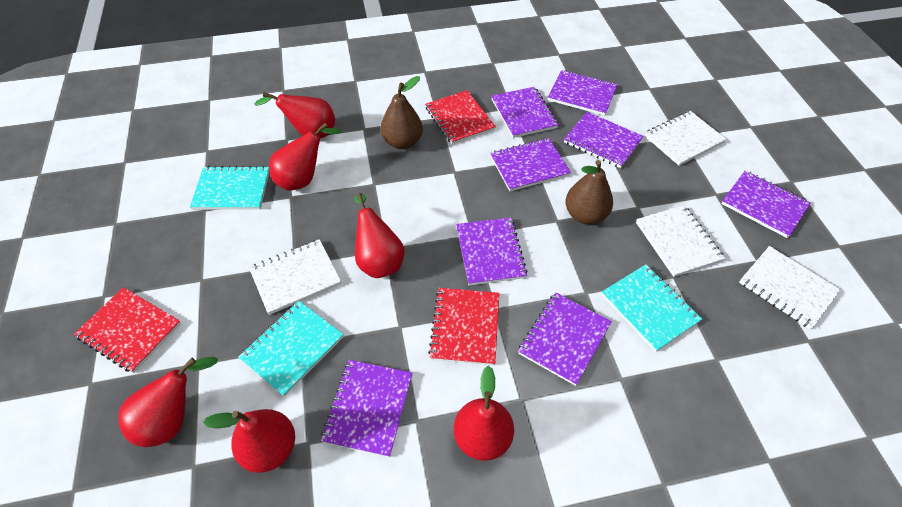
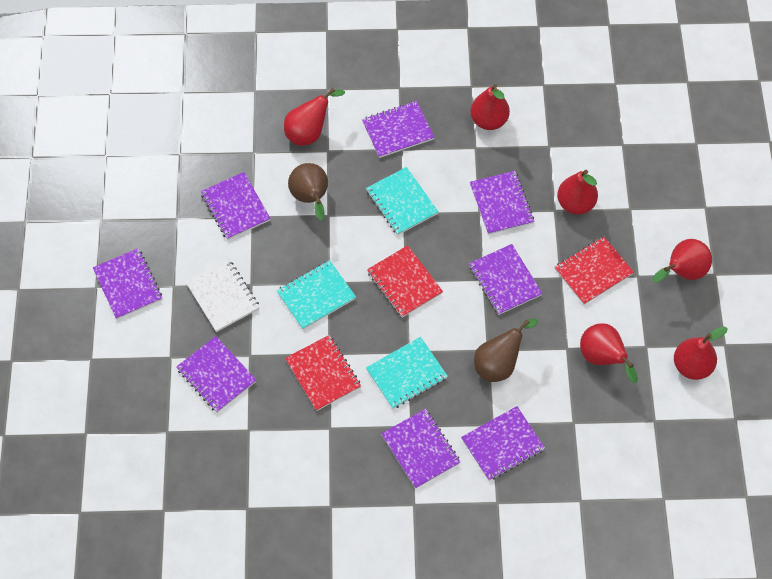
white notebook: 4 -> 1

